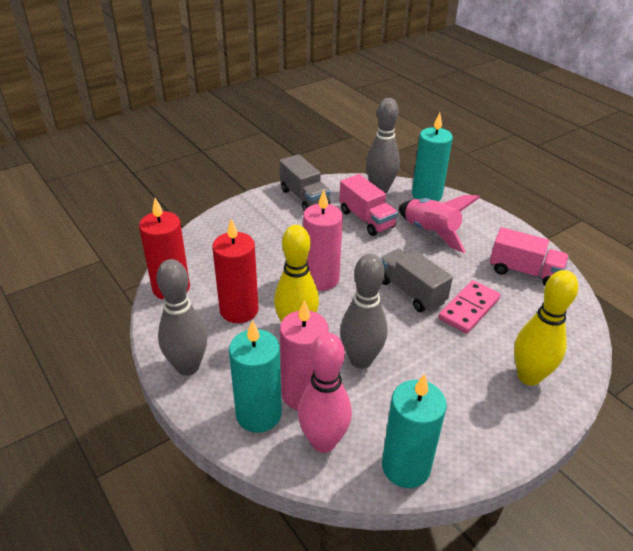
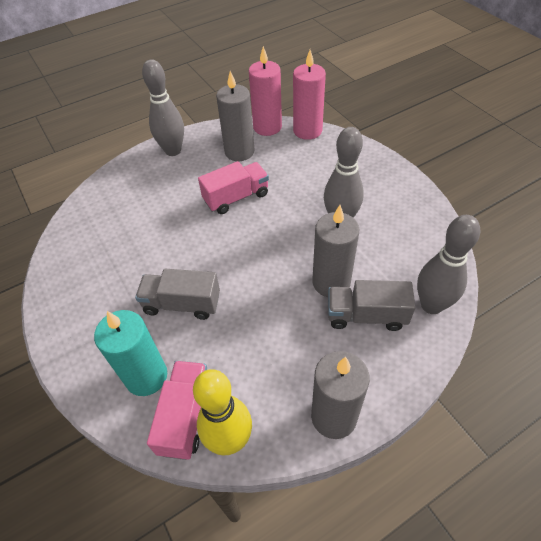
grey candle: 0 -> 3
pink bowling pin: 1 -> 0
pink domino: 1 -> 0
pink rocket: 1 -> 0
red candle: 2 -> 0
turquoise candle: 3 -> 1
yellow bowling pin: 2 -> 1

